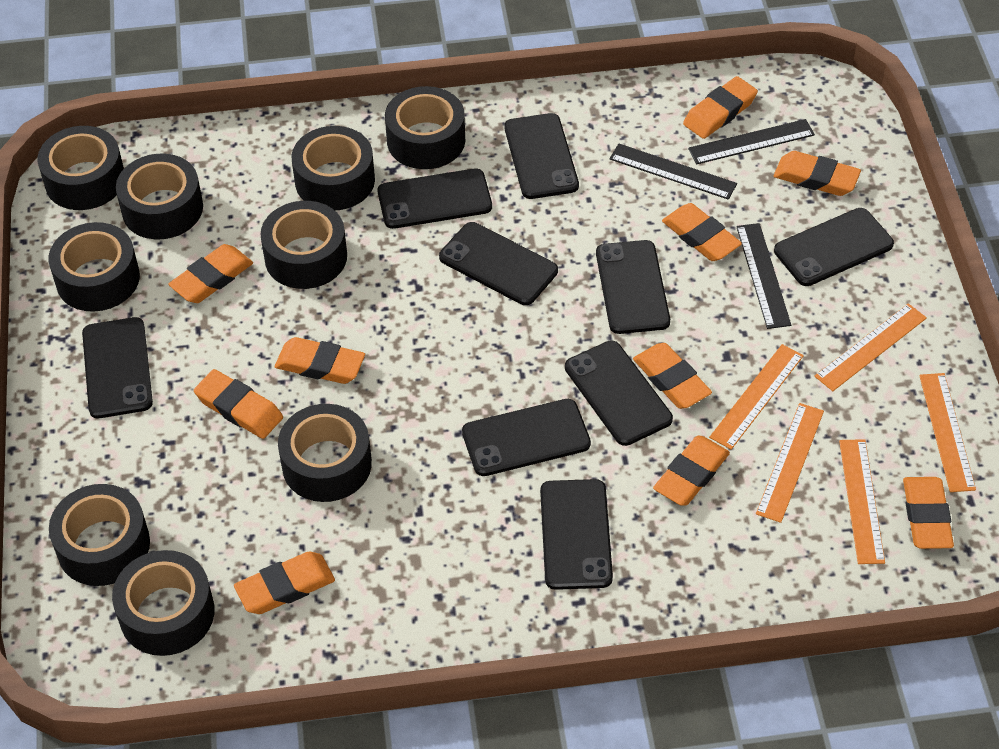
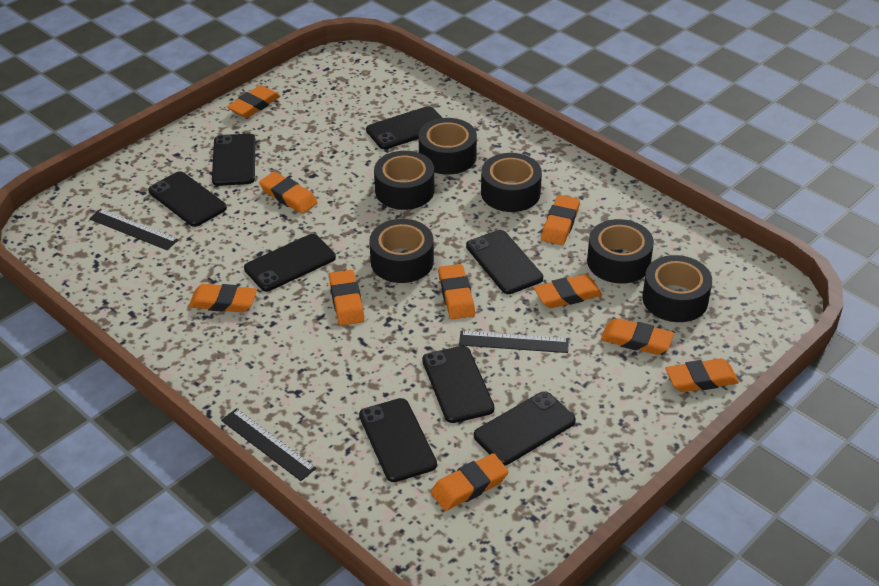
black phone: 9 -> 8
black tape: 9 -> 6
orange ruler: 5 -> 0

